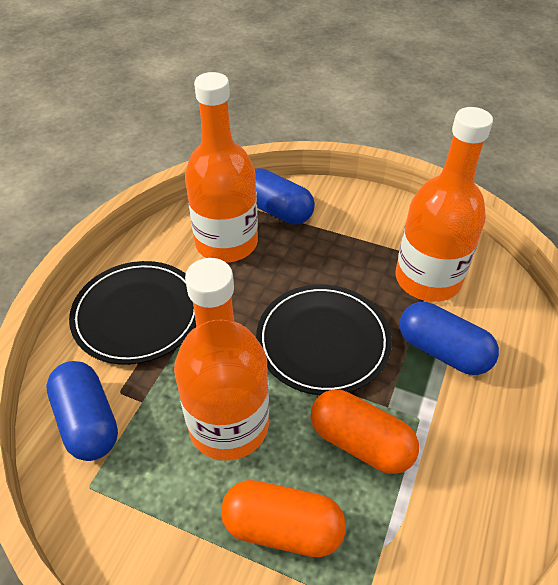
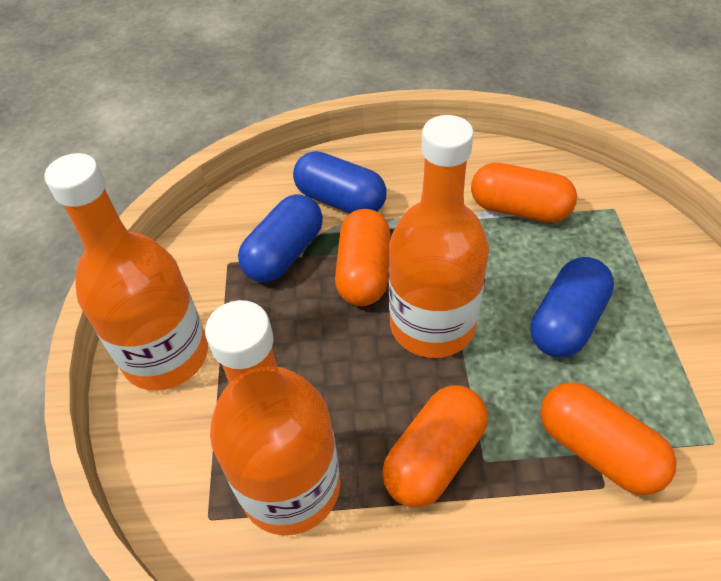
black plate: 2 -> 0
orange capsule: 2 -> 4

